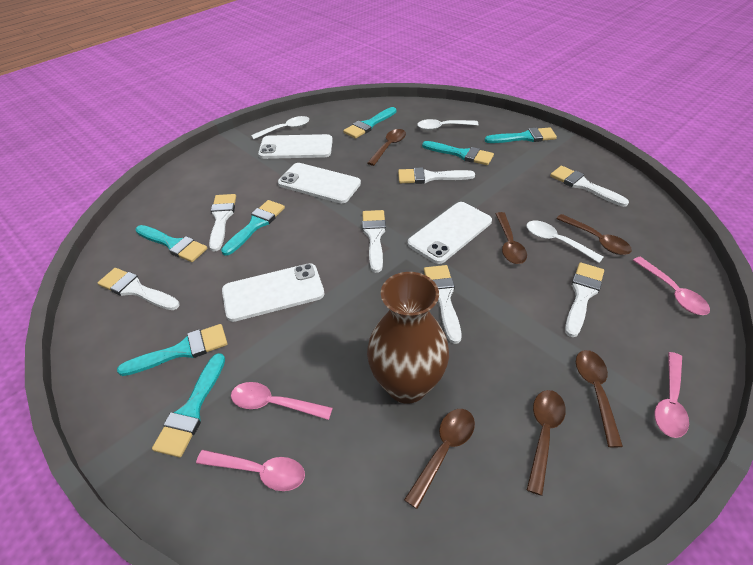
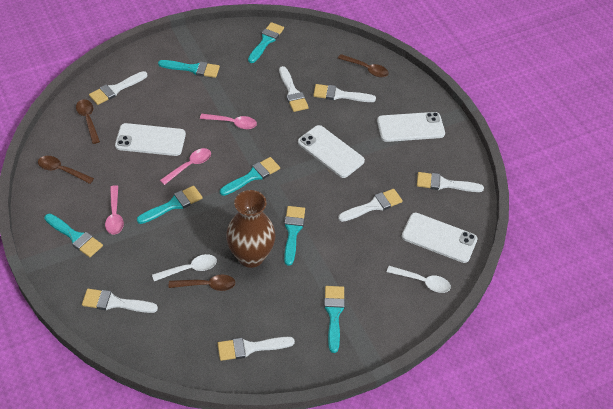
brown spoon: 6 -> 4
pink spoon: 4 -> 3
white spoon: 3 -> 2

